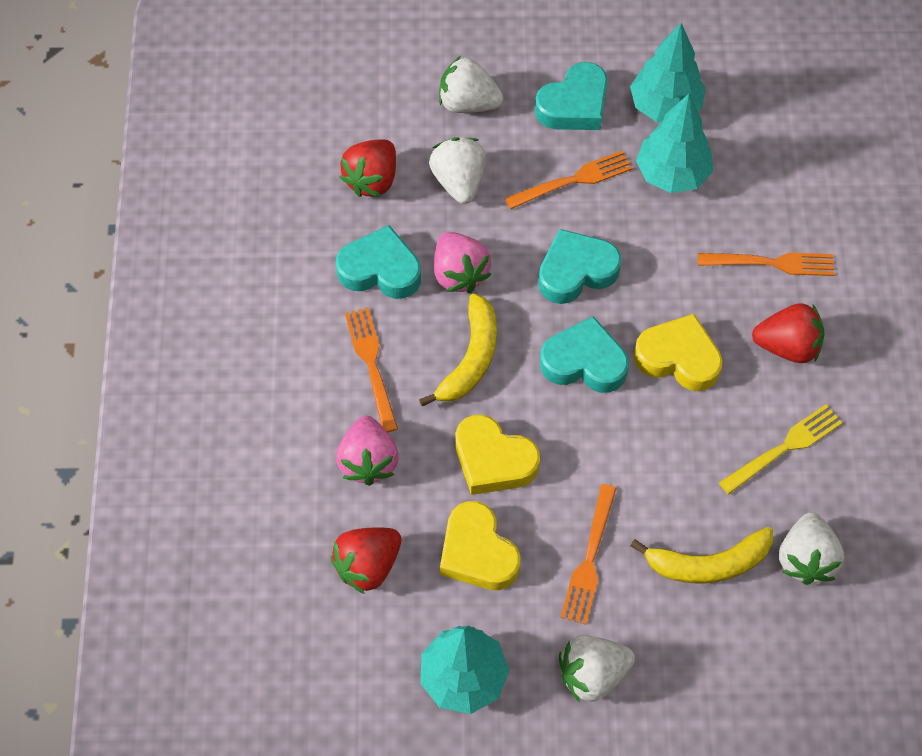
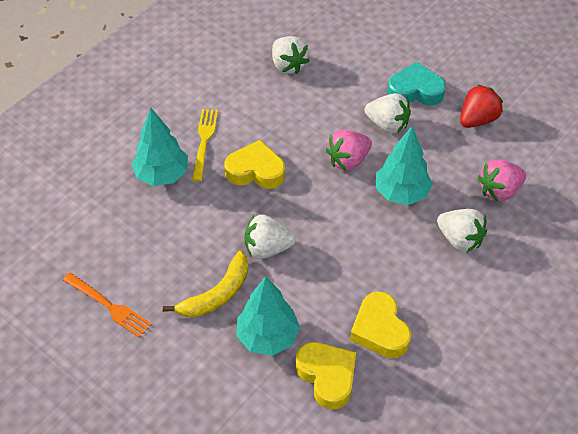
orange fork: 4 -> 1
red strawberry: 3 -> 1
turquoise heart: 4 -> 1
yellow banana: 2 -> 1

